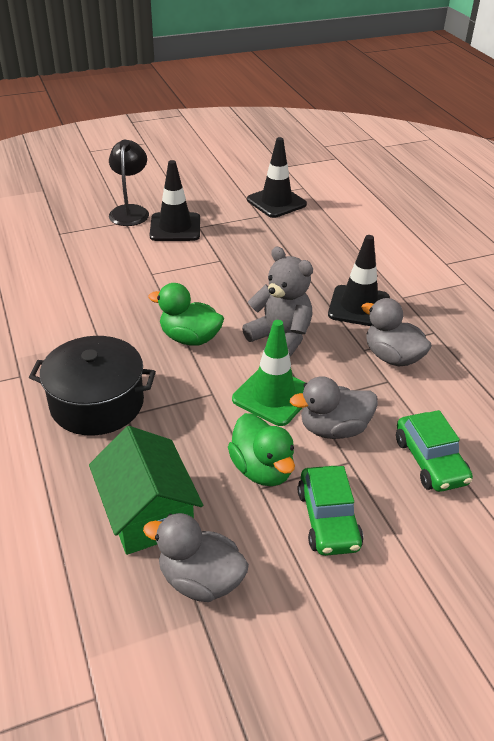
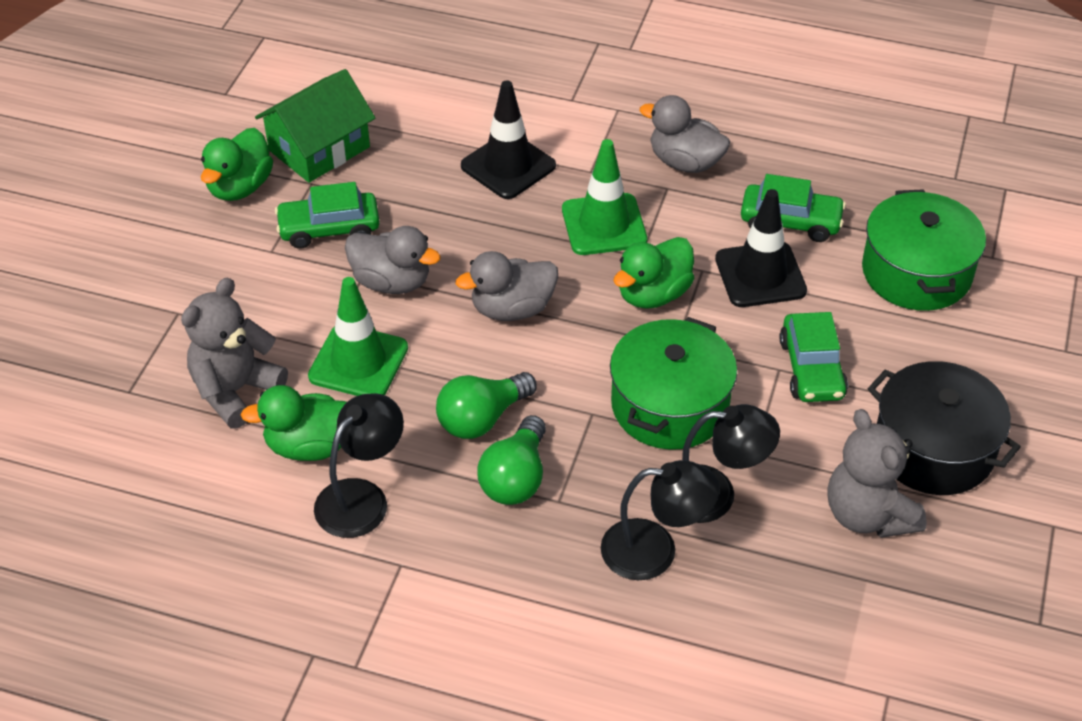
black lamp: 1 -> 3
black traffic cone: 3 -> 2
green car: 2 -> 3
green duck: 2 -> 3
green light bulb: 0 -> 2
green pot: 0 -> 2
green traffic cone: 1 -> 2
grey teddy bear: 1 -> 2

